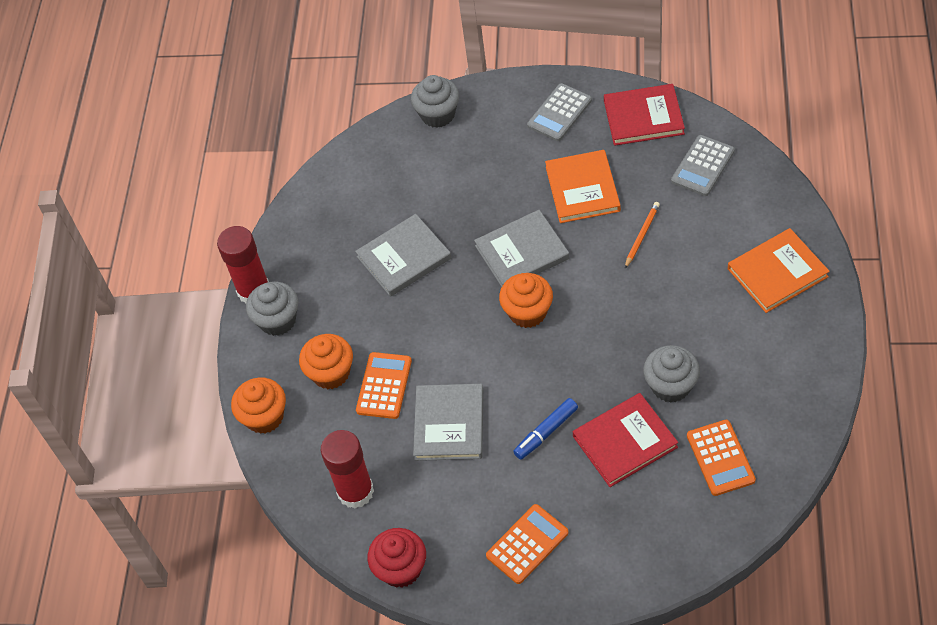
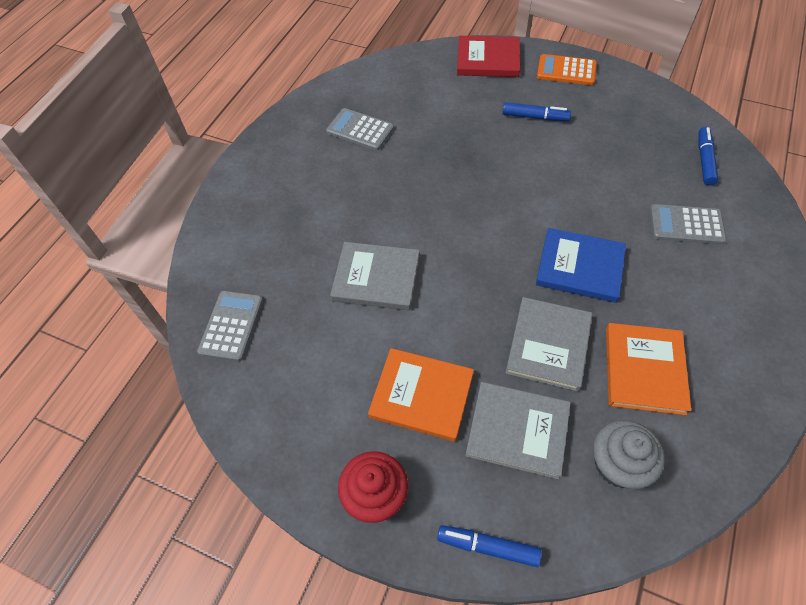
blue book: 0 -> 1
blue marker: 1 -> 3
grey calculator: 2 -> 3
grey cupcake: 3 -> 1
orange calculator: 3 -> 1
orange cupcake: 3 -> 0
orange pencil: 1 -> 0
red book: 2 -> 1
red glue stick: 2 -> 0

